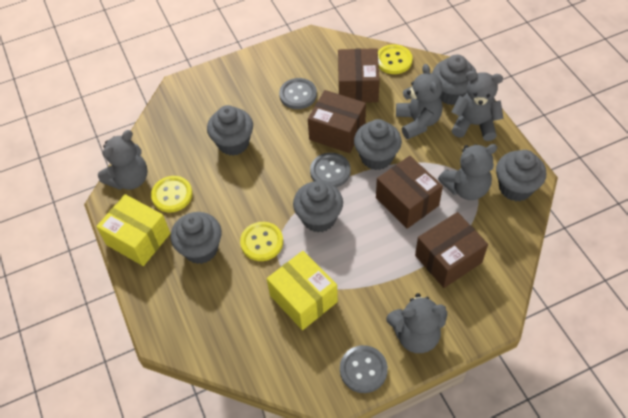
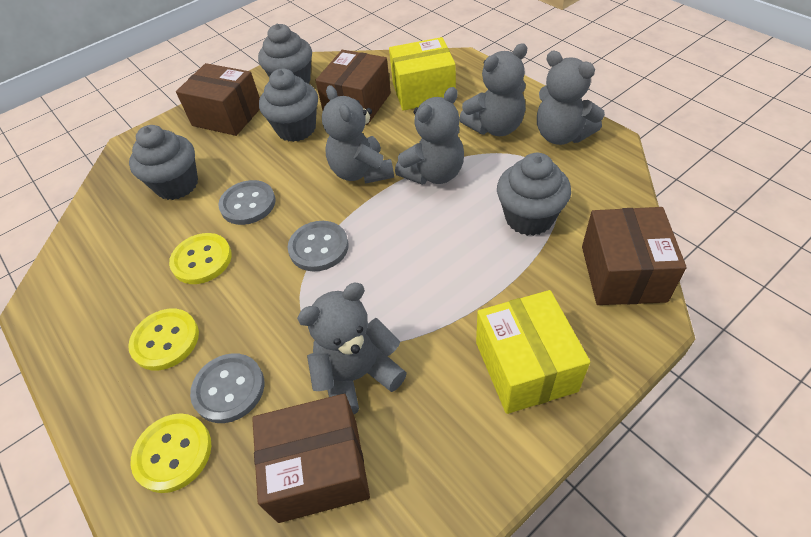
grey cupcake: 6 -> 4

